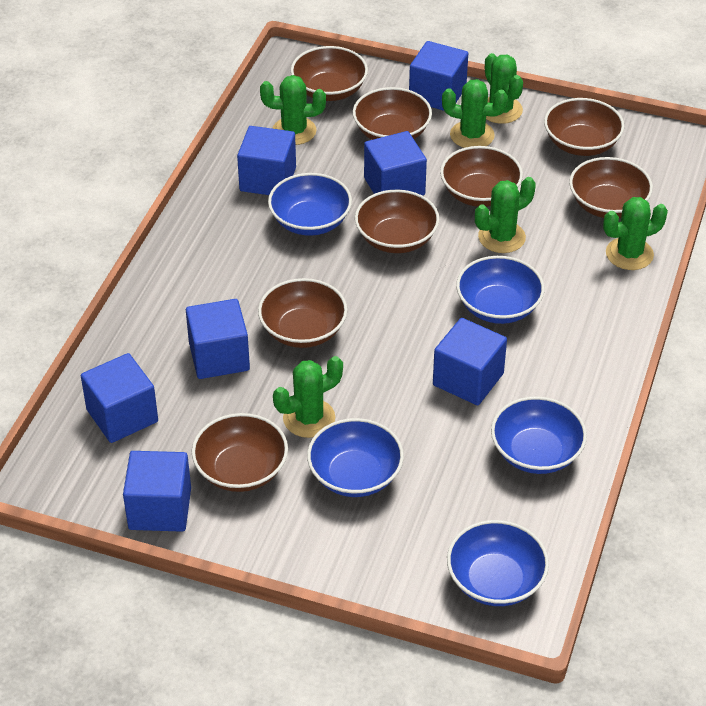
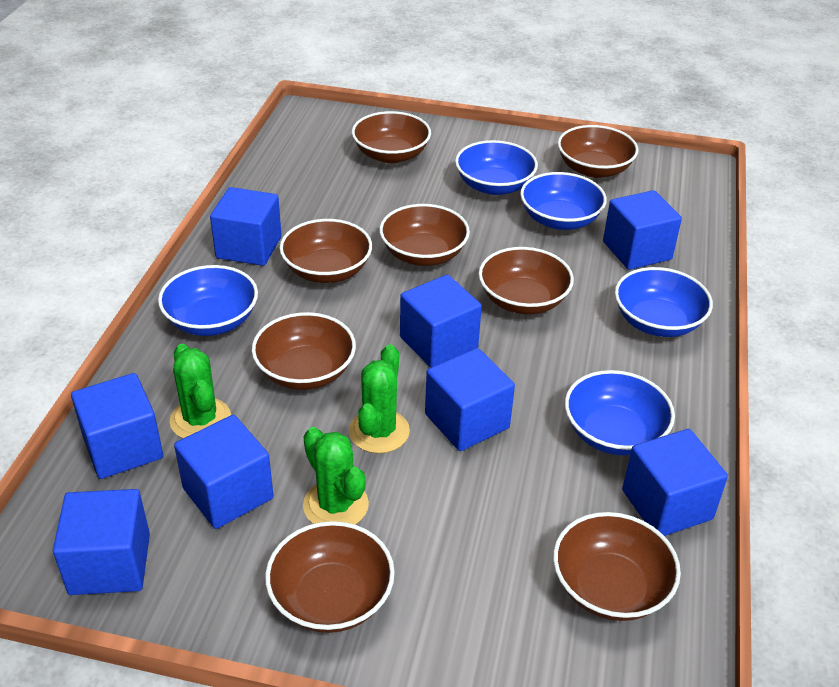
blue cube: 7 -> 8
green cactus: 6 -> 3

